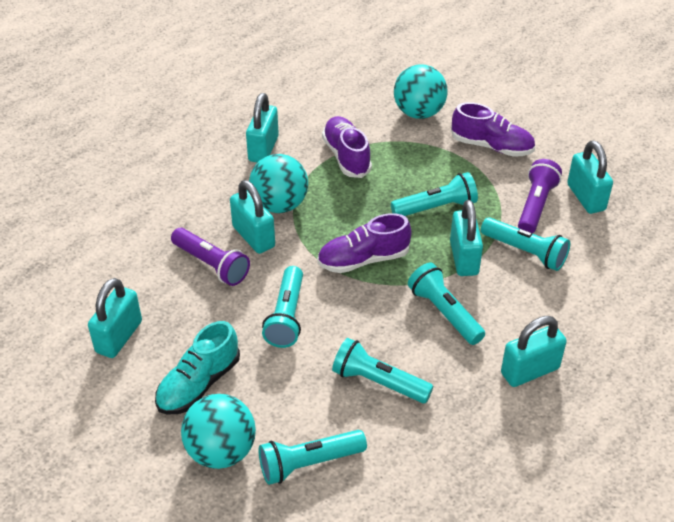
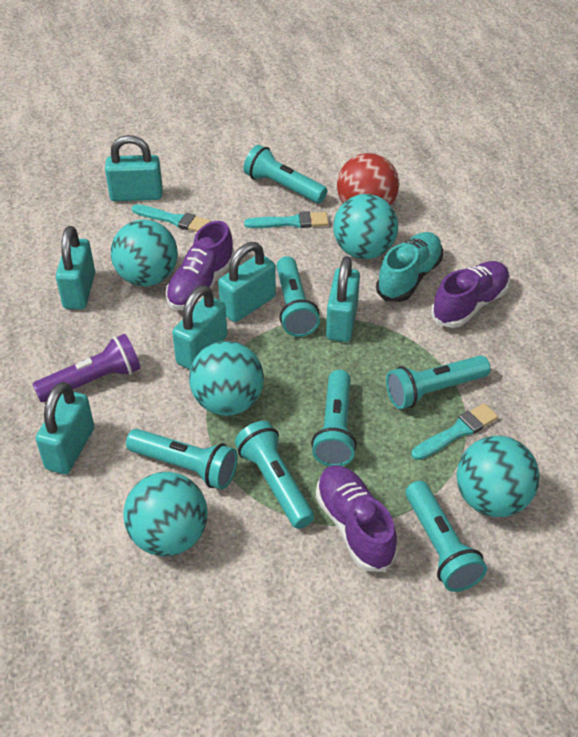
purple flashlight: 2 -> 1
red ball: 0 -> 1
turquoise ball: 3 -> 5
turquoise brush: 0 -> 3
turquoise flashlight: 6 -> 7

